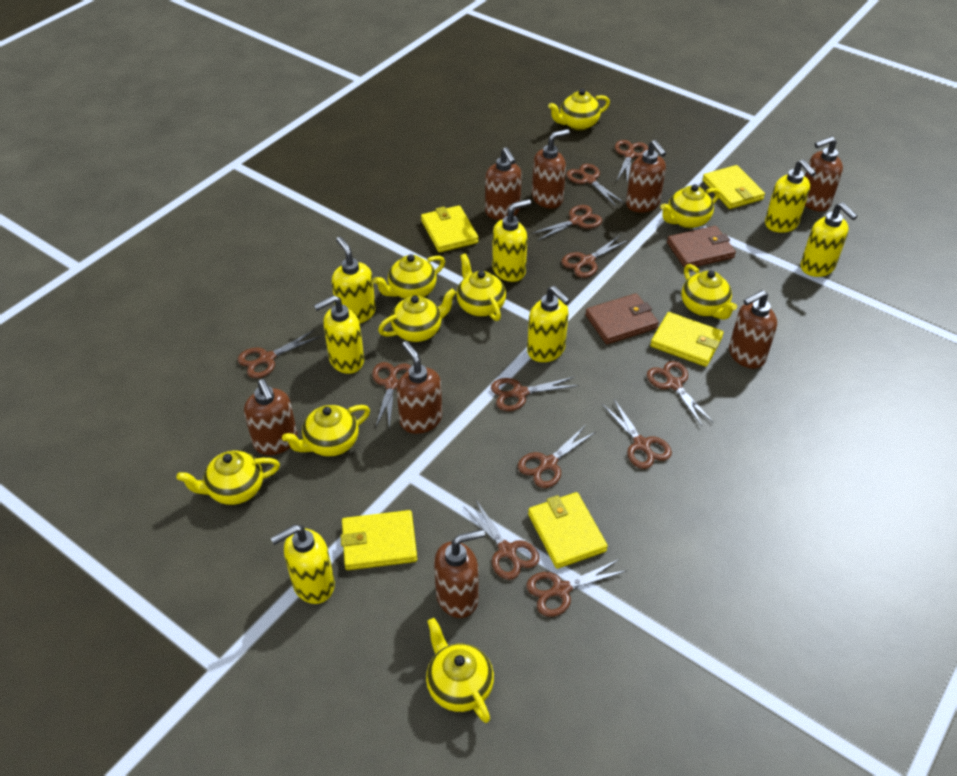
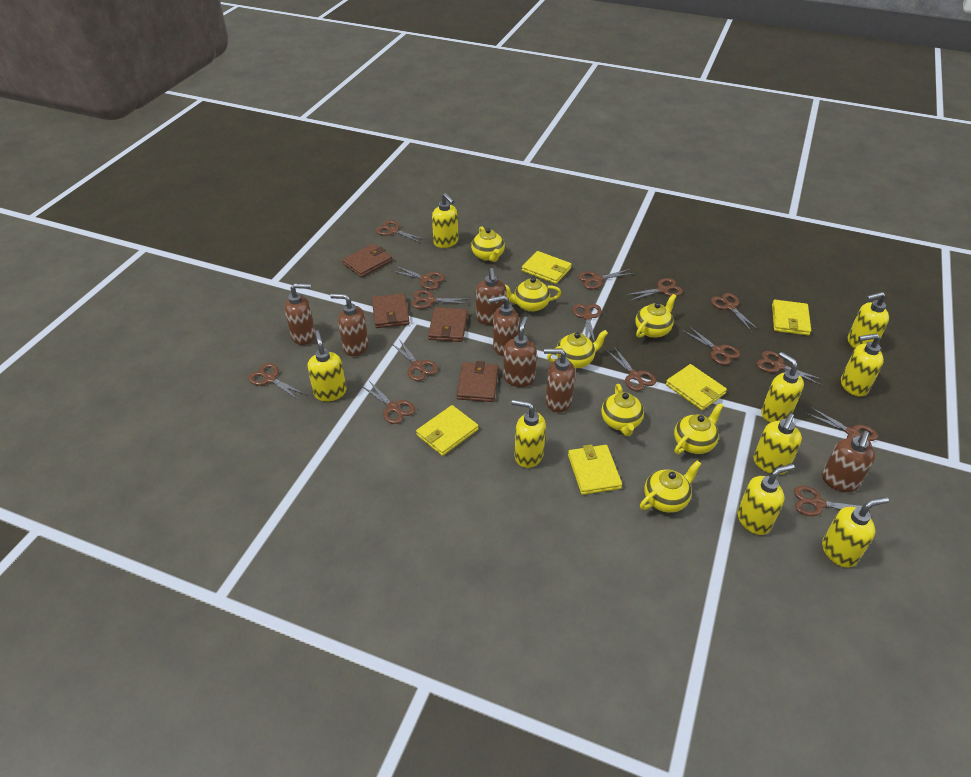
brown scissors: 12 -> 15
brown soap dispenser: 8 -> 7
brown wallet: 2 -> 4
yellow soap dispenser: 7 -> 9
yellow teapot: 9 -> 7

